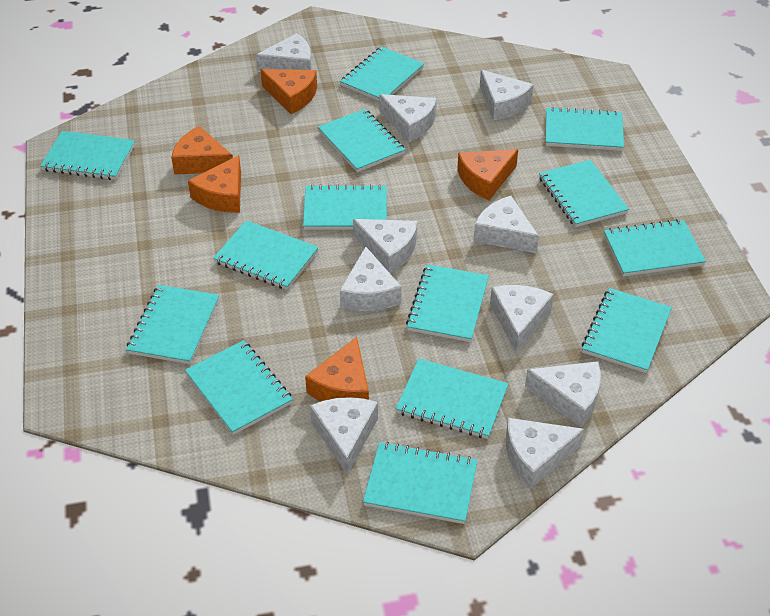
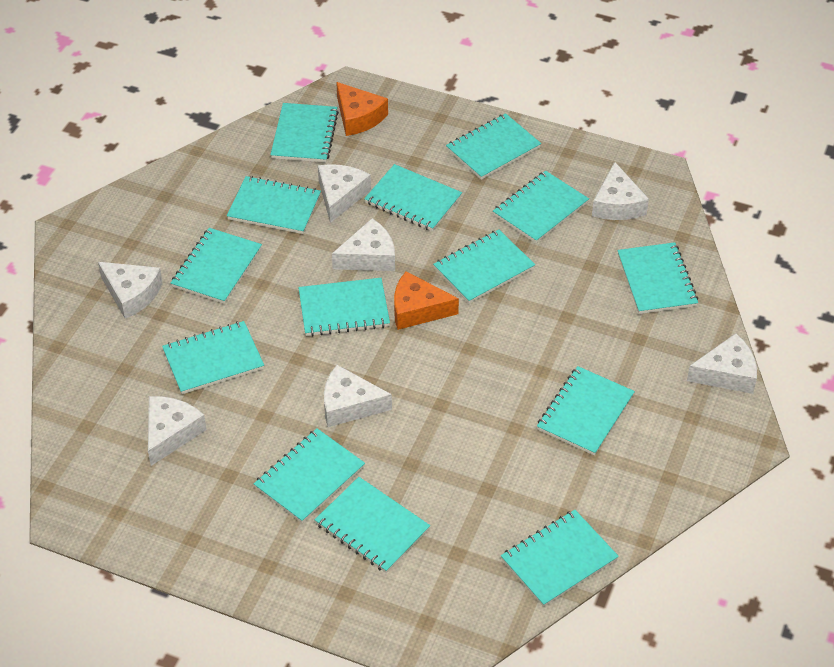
orange cheese: 5 -> 2
white cheese: 10 -> 7

